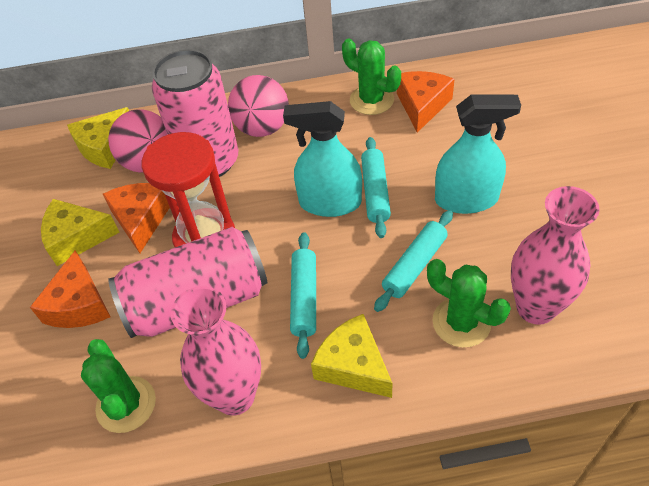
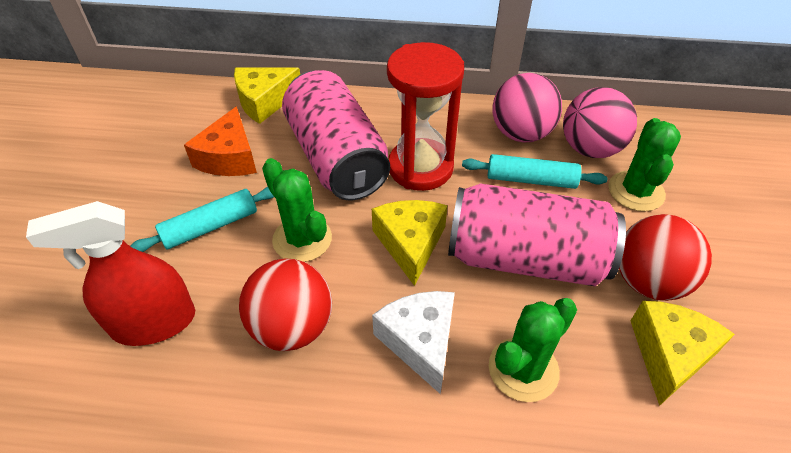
orange cheese: 3 -> 1
pink vase: 2 -> 0
red ball: 0 -> 2
red spray bottle: 0 -> 1
turquoise rolling pin: 3 -> 2
turquoise spray bottle: 2 -> 0
white cheese: 0 -> 1

